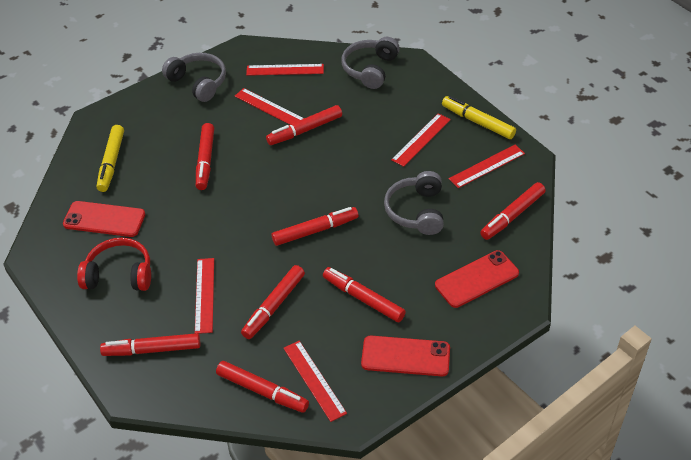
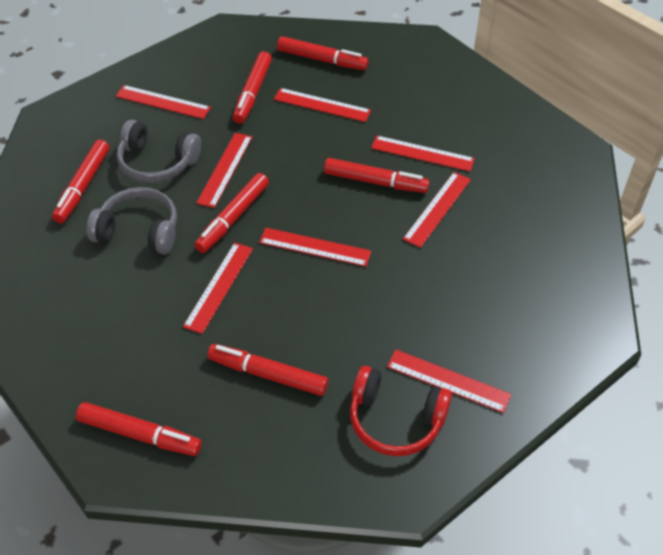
grey headphones: 3 -> 2
red marker: 8 -> 7
red phone: 3 -> 0
red ruler: 6 -> 8
yellow marker: 2 -> 0

